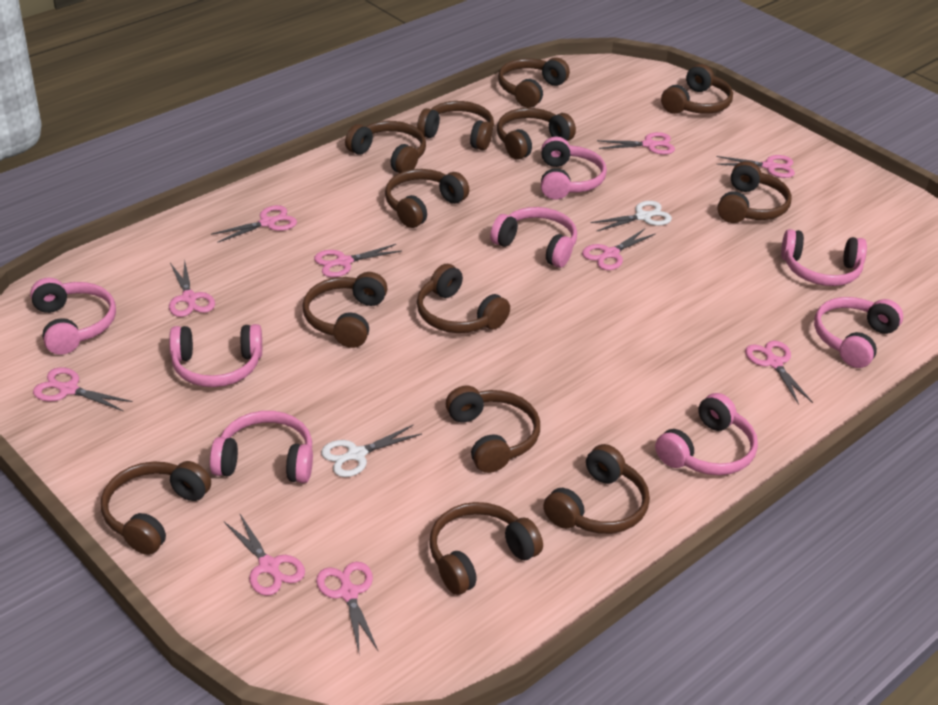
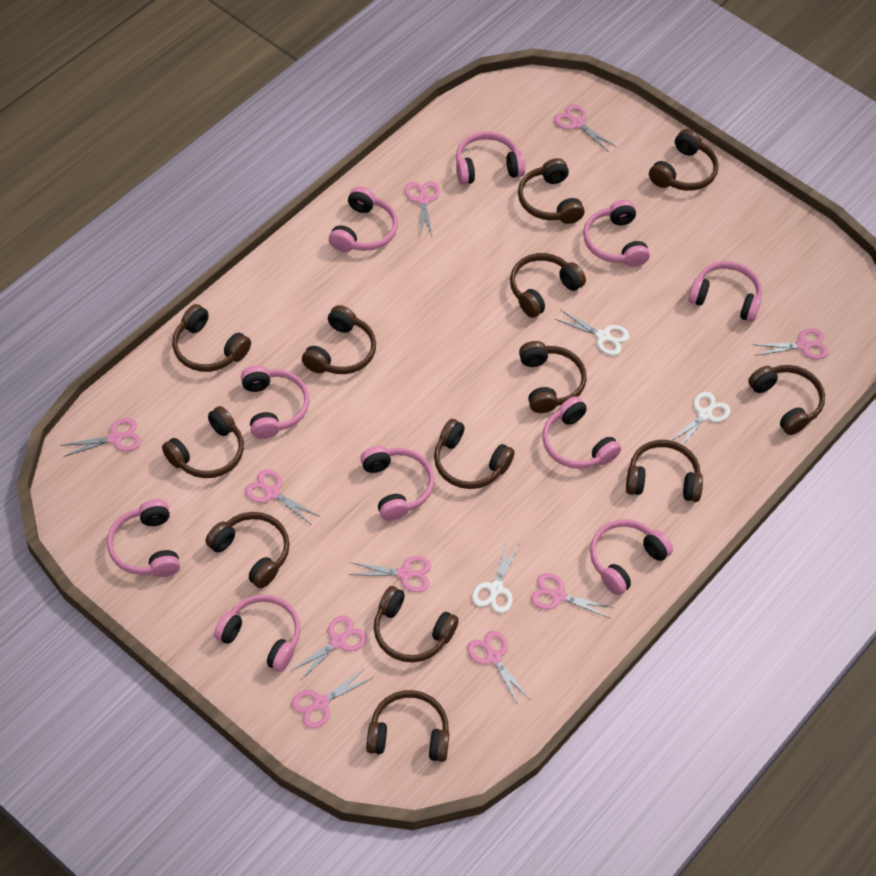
pink headphones: 8 -> 10
white scissors: 2 -> 3

